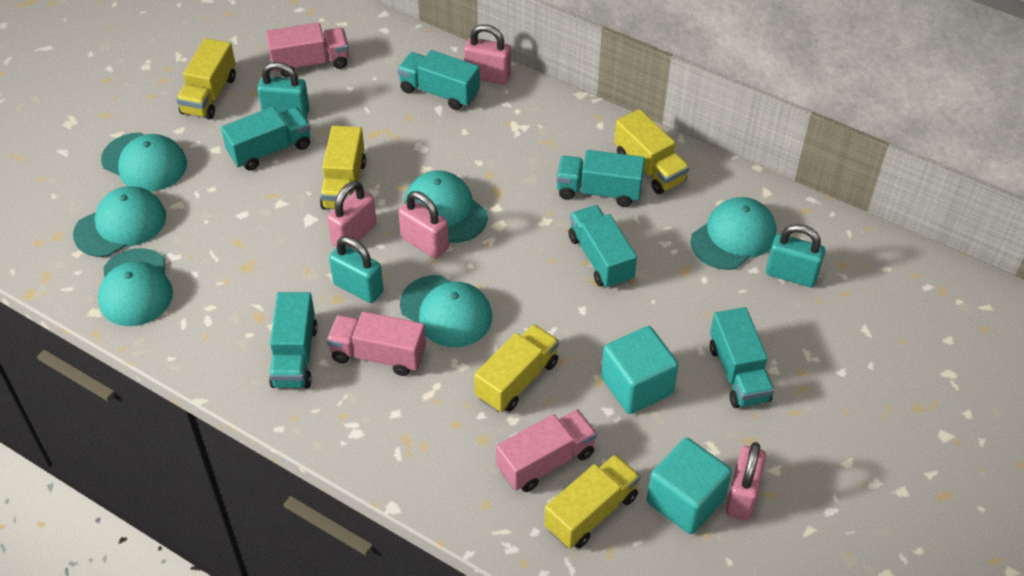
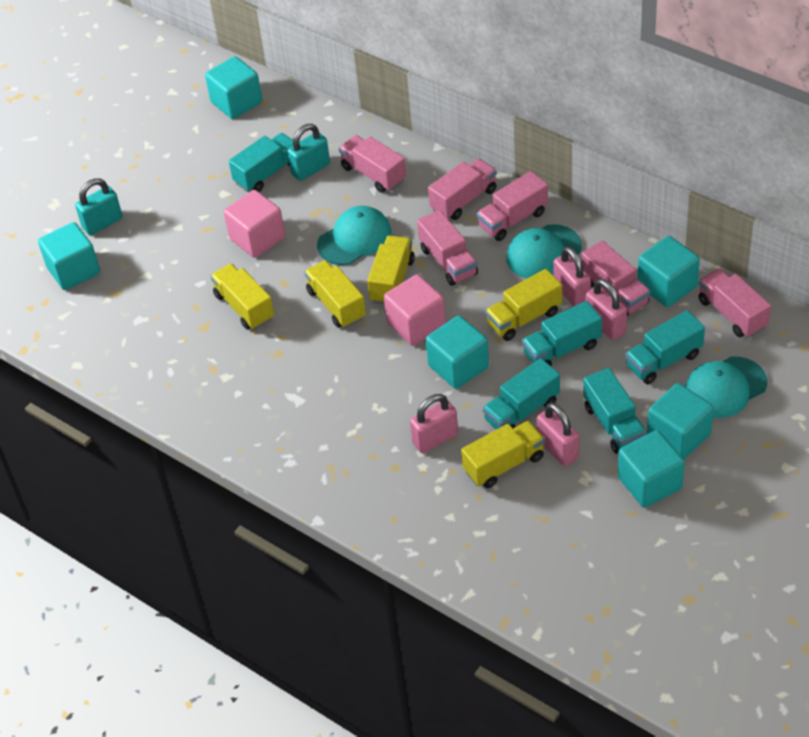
pink cube: 0 -> 2
pink truck: 3 -> 6
turquoise cap: 6 -> 3
turquoise cube: 2 -> 6
turquoise padlock: 3 -> 2
turquoise truck: 6 -> 5

